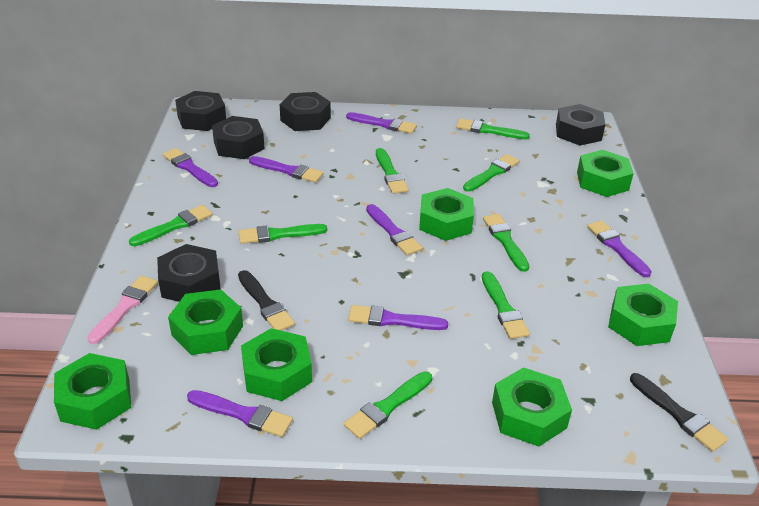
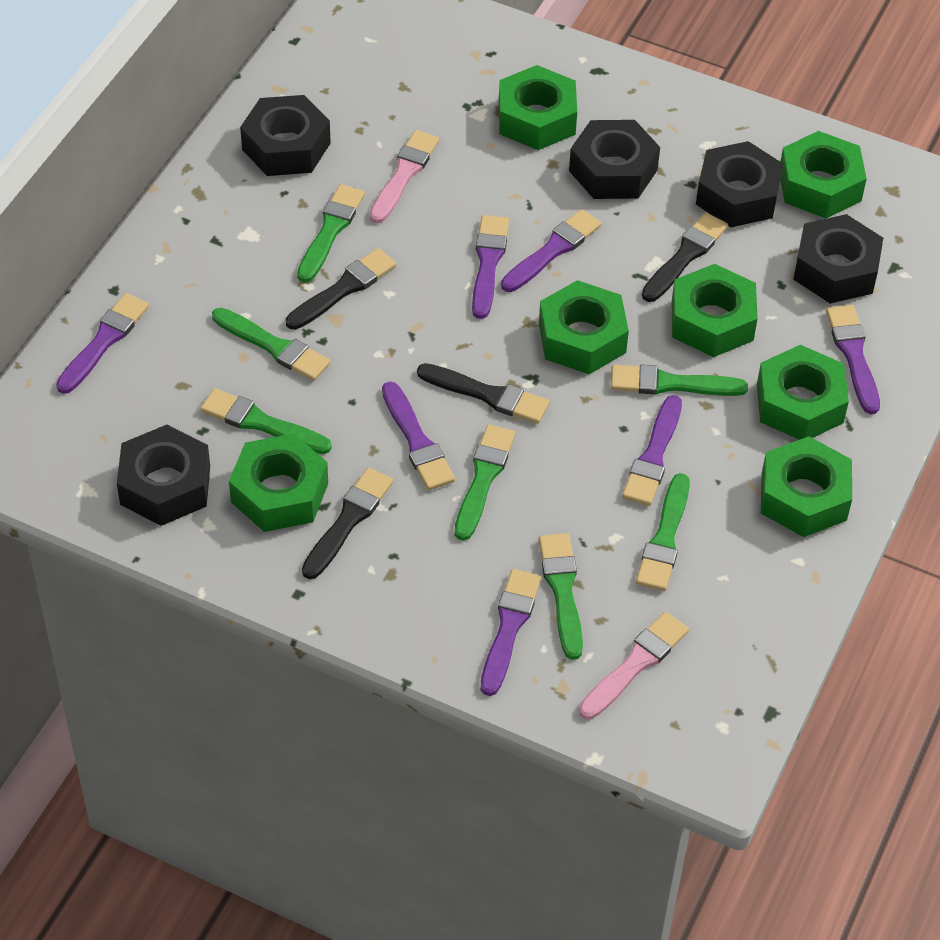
black brush: 2 -> 4
green brush: 8 -> 7
pink brush: 1 -> 2

